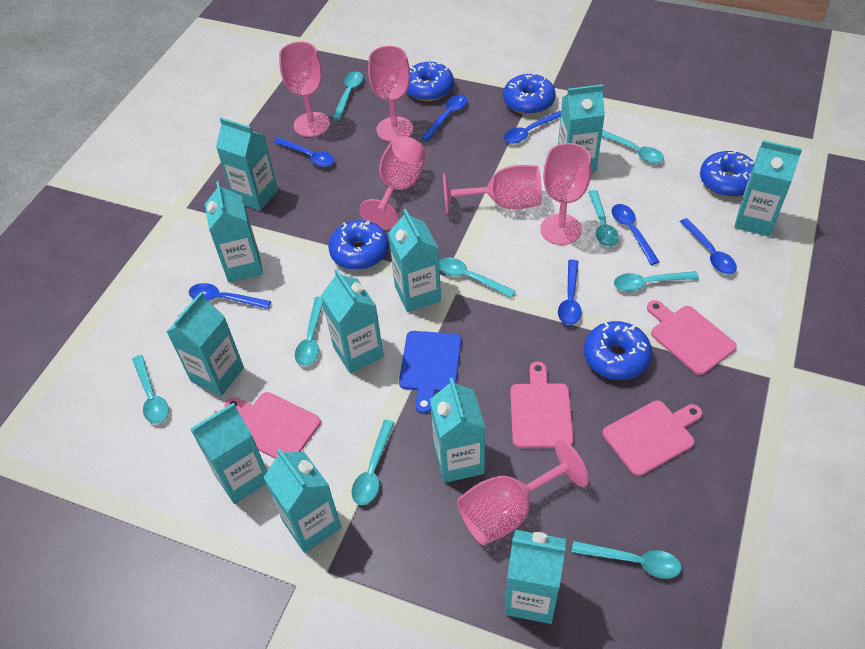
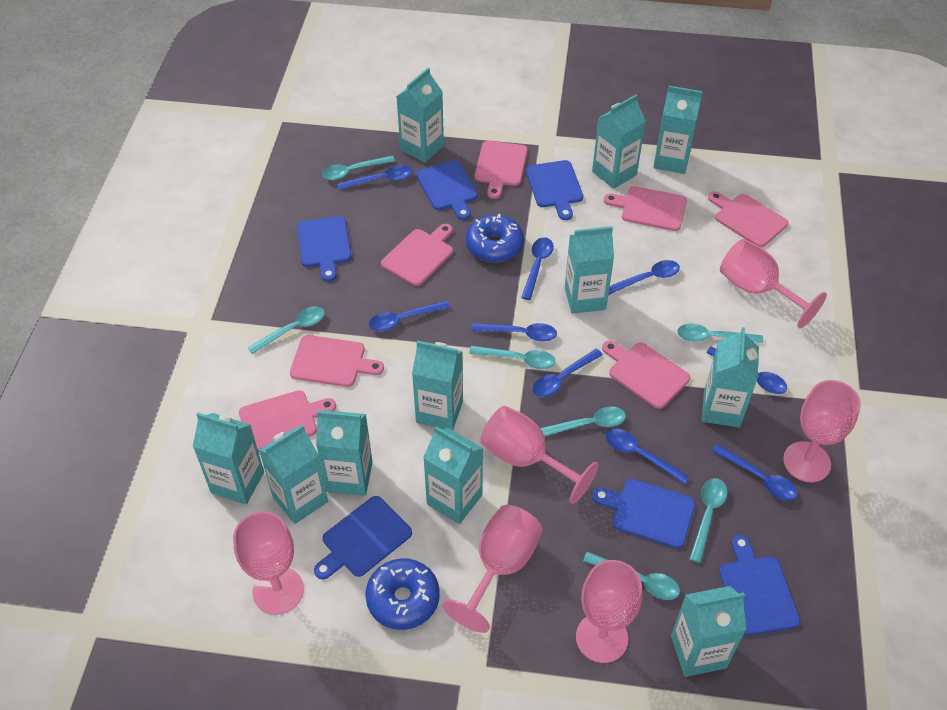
blue cutting board: 1 -> 6
blue donut: 5 -> 2
blue spoon: 7 -> 9
pink cutting board: 4 -> 7
turquoise spoon: 9 -> 7

